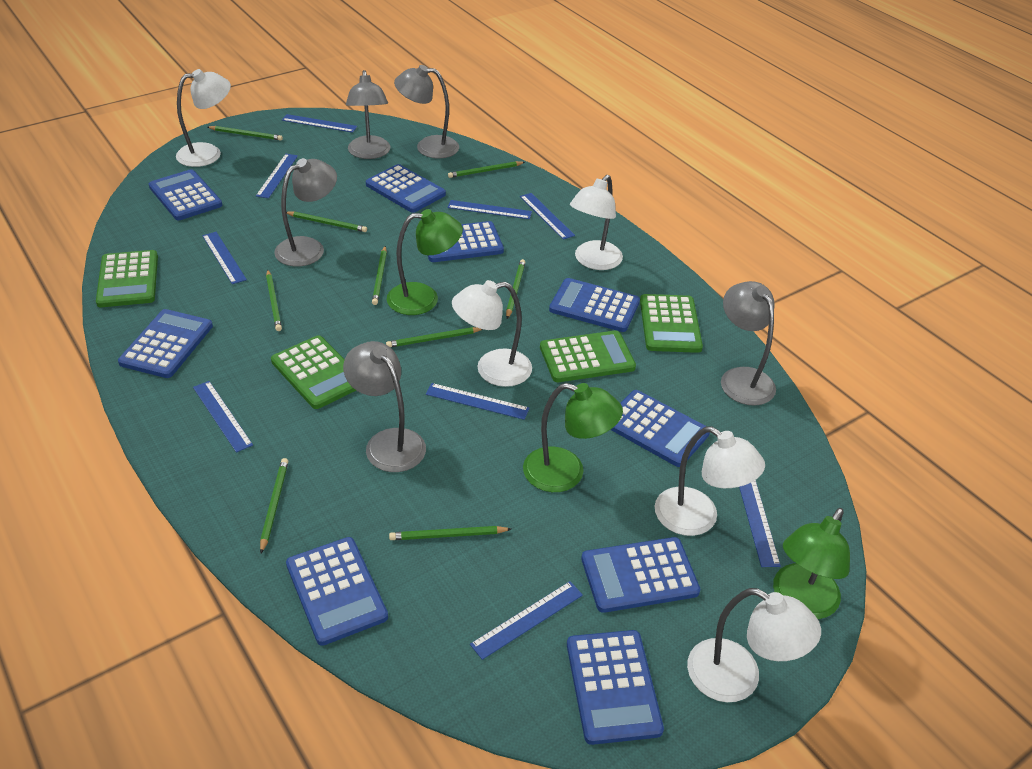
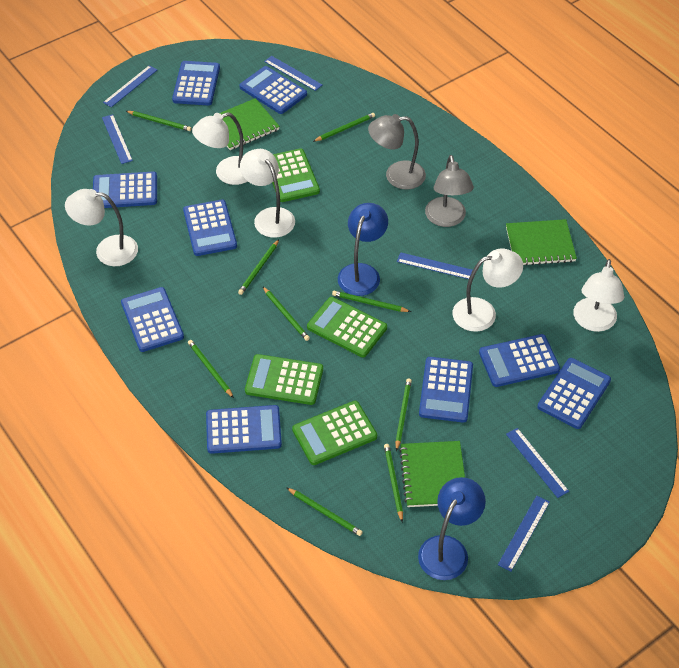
blue lamp: 0 -> 2
blue ruler: 9 -> 6
green lamp: 3 -> 0
green notebook: 0 -> 3
grey lamp: 5 -> 2

